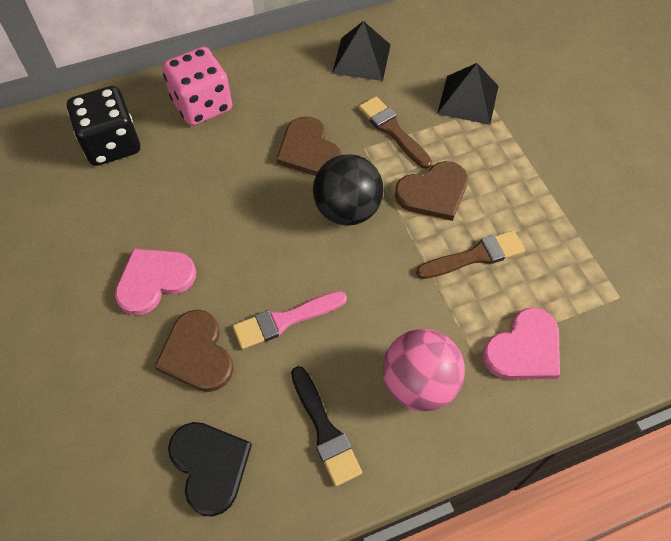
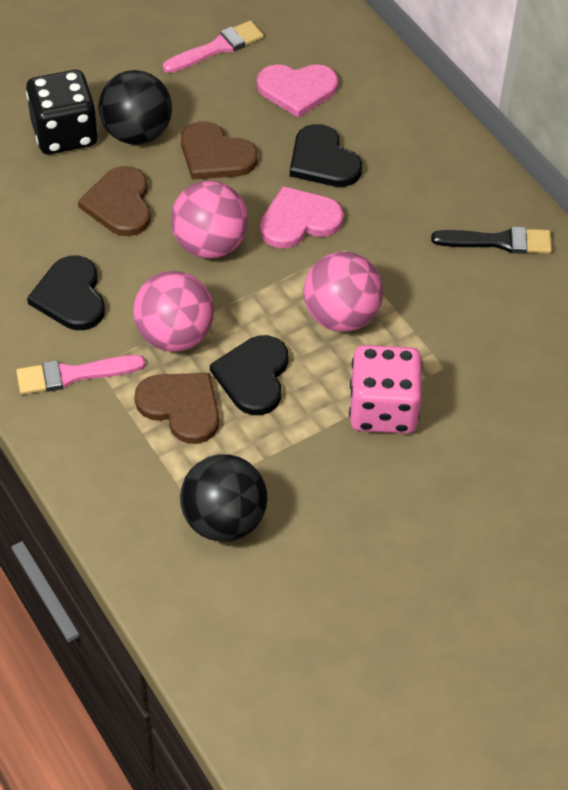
black ball: 1 -> 2
black heart: 1 -> 3
black pyramid: 2 -> 0
brown brush: 2 -> 0
pink ball: 1 -> 3
pink brush: 1 -> 2

